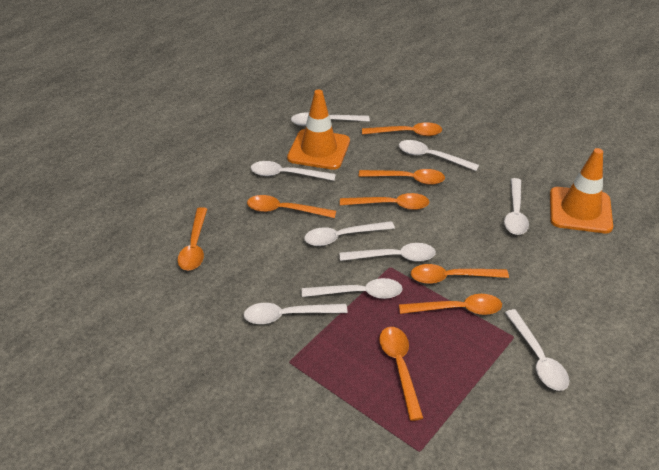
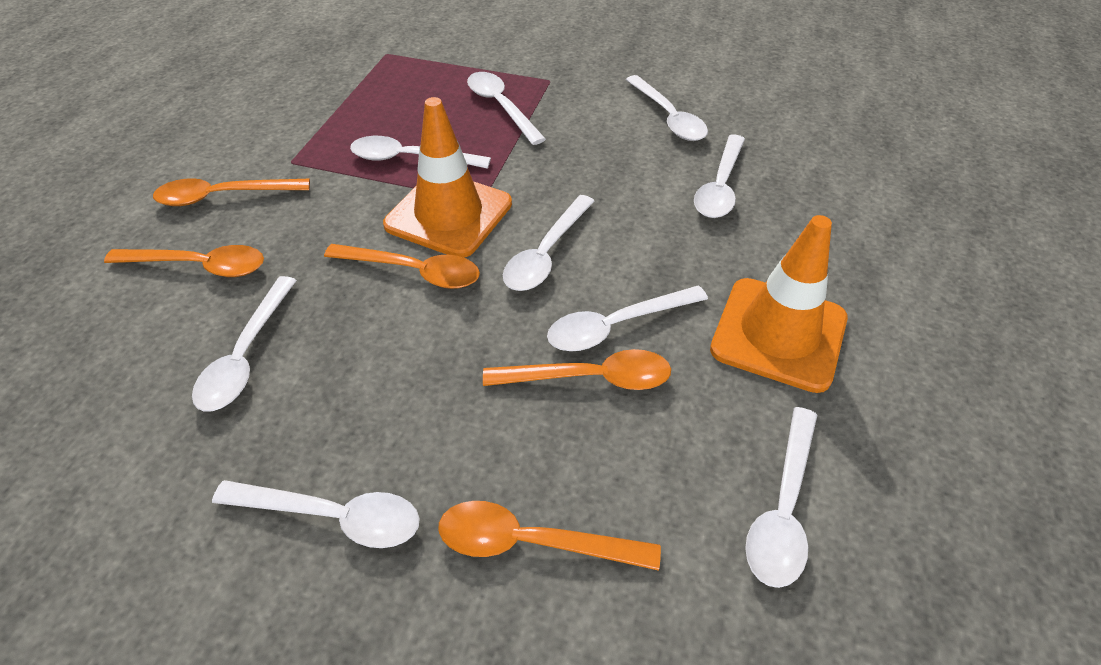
orange spoon: 8 -> 5

